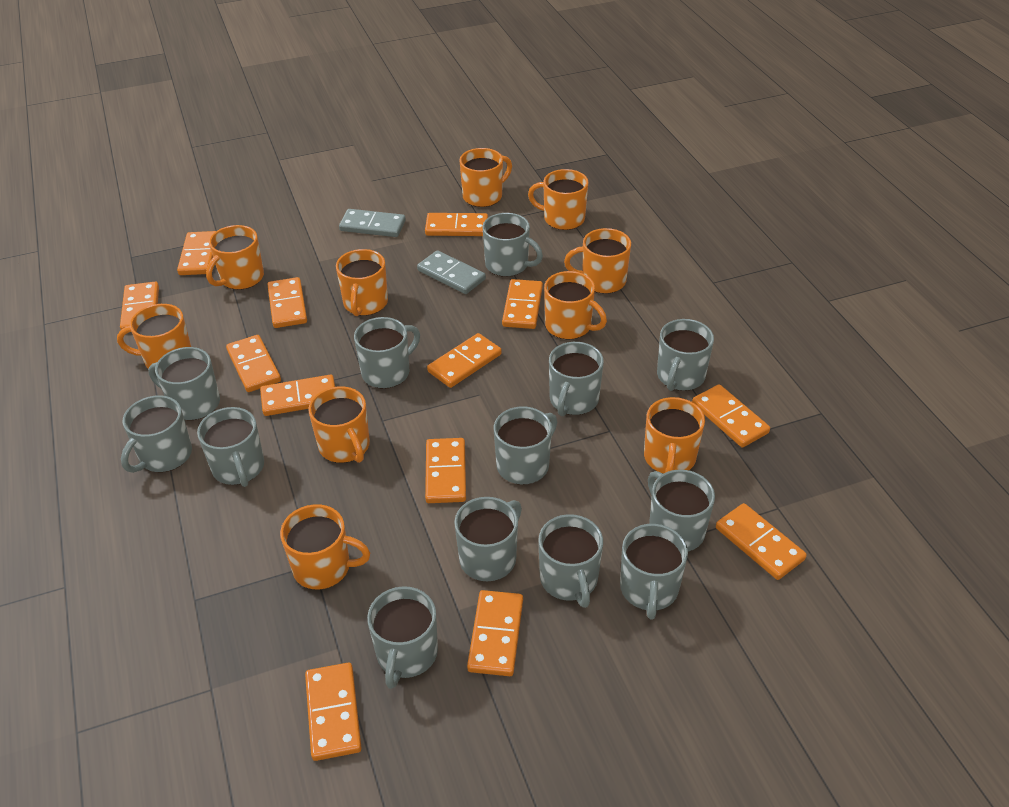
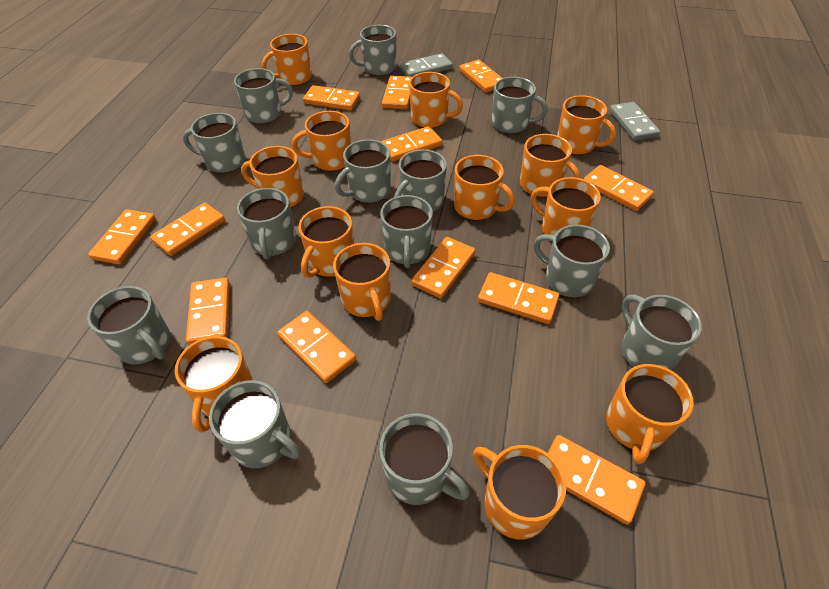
orange domino: 13 -> 12
orange mug: 10 -> 13

